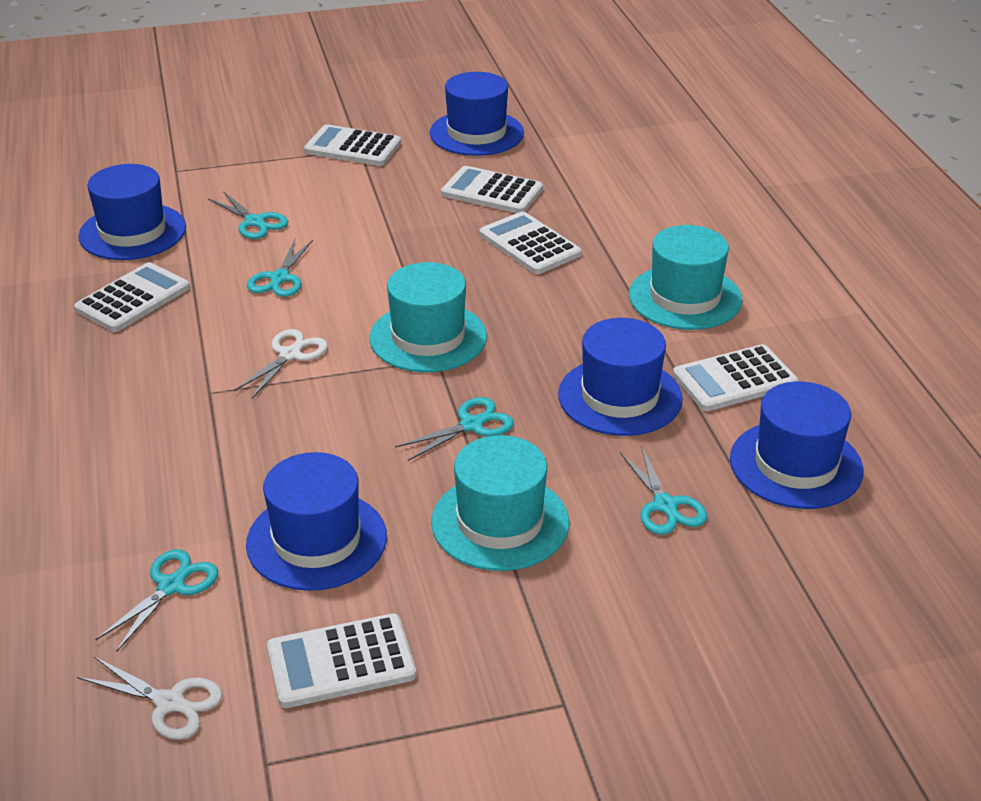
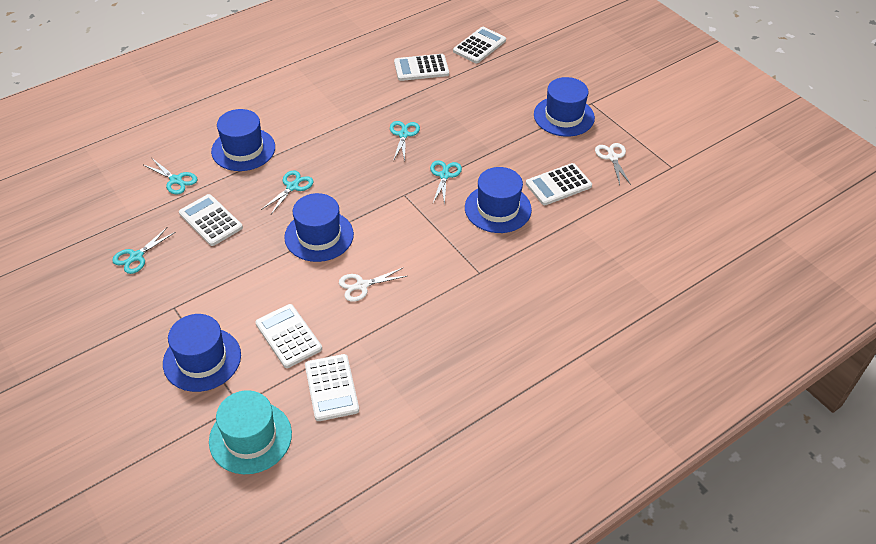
turquoise hat: 3 -> 1

